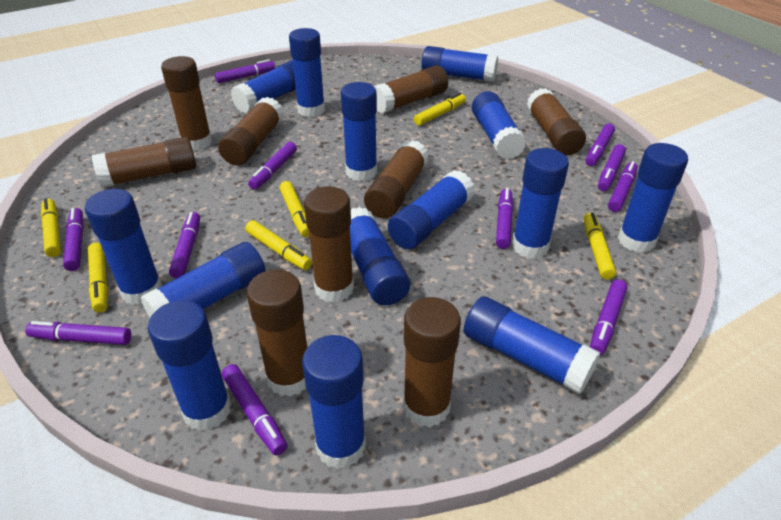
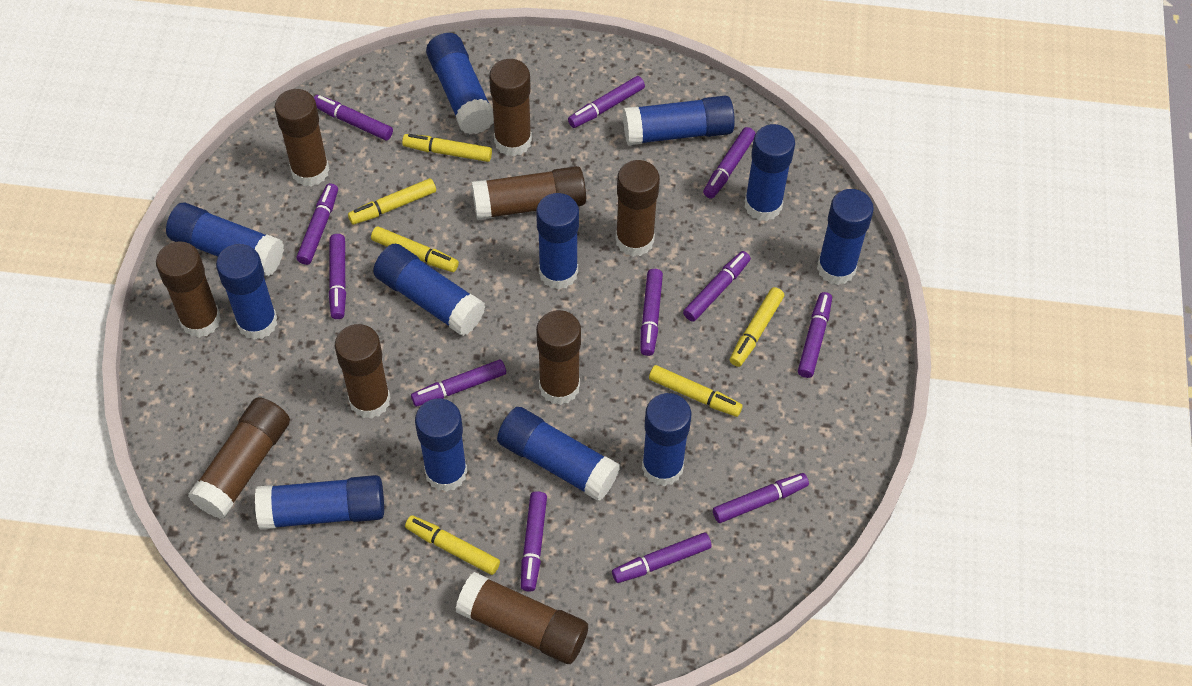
blue glue stick: 14 -> 12
purple marker: 11 -> 12

